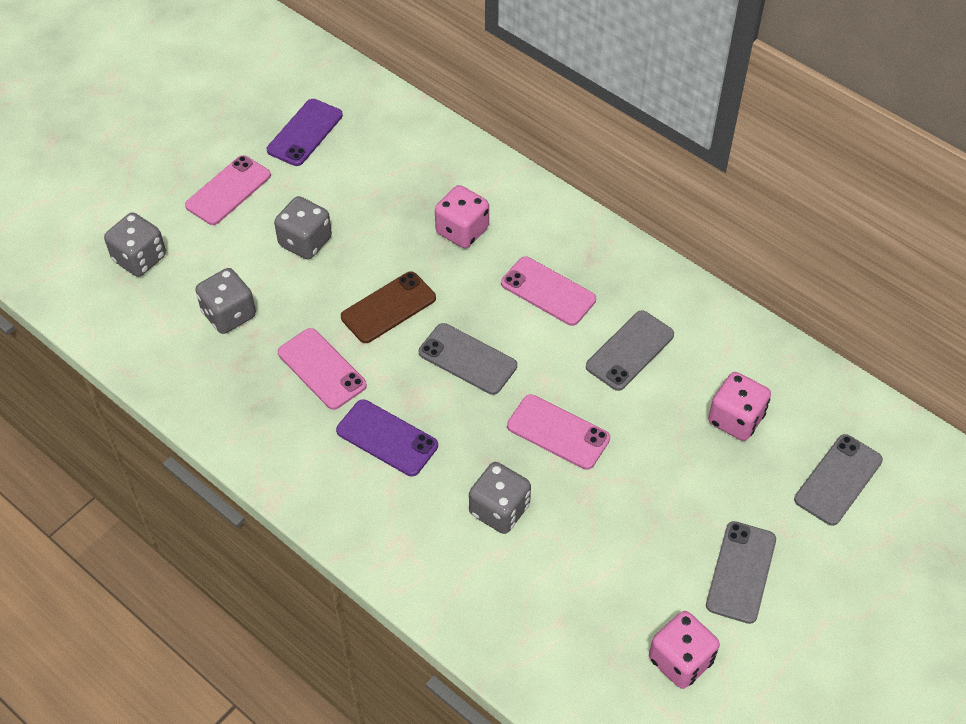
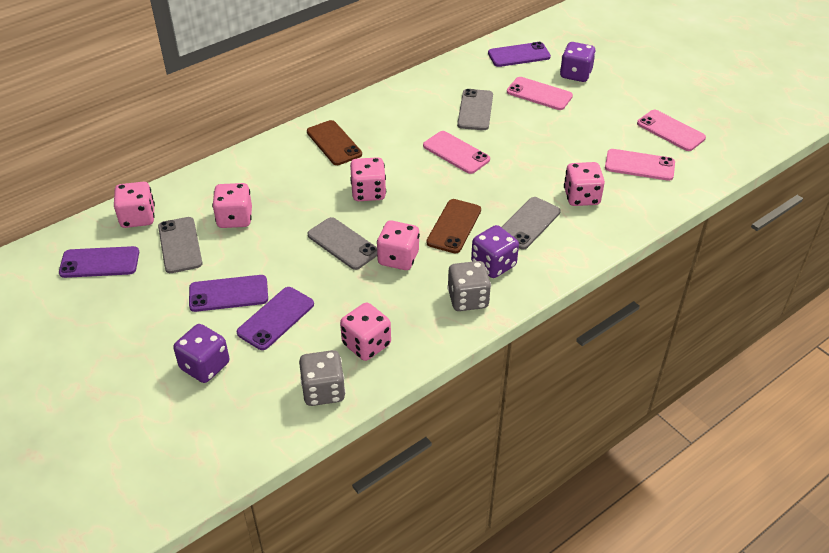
brown phone: 1 -> 2
grey dice: 4 -> 2
pink dice: 3 -> 6
purple dice: 0 -> 3
purple phone: 2 -> 4

